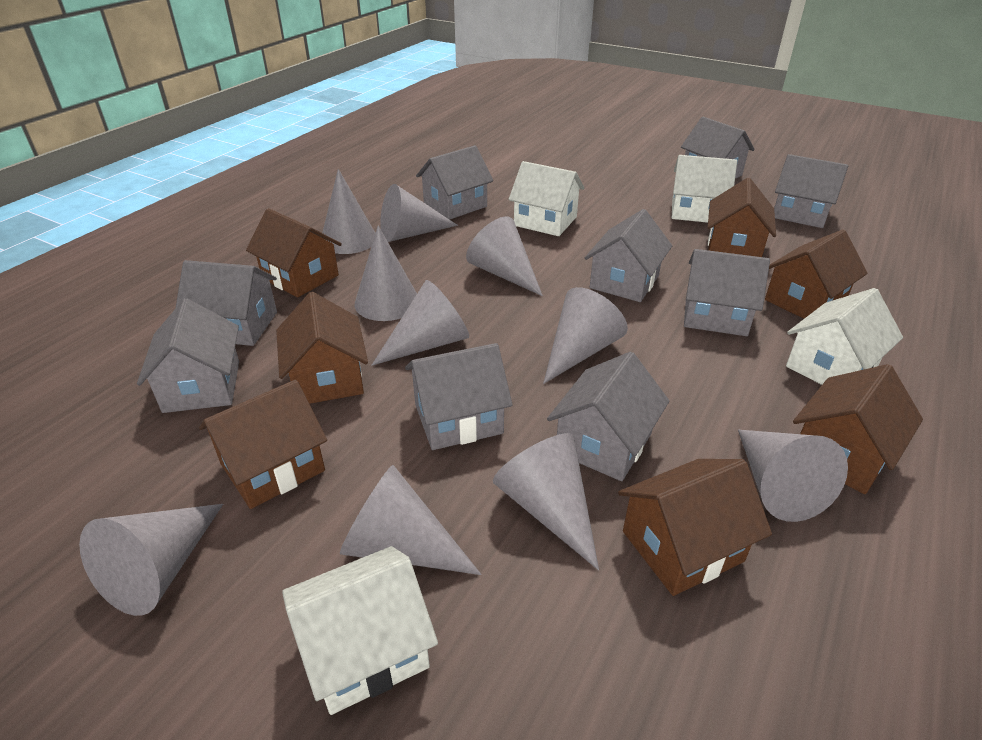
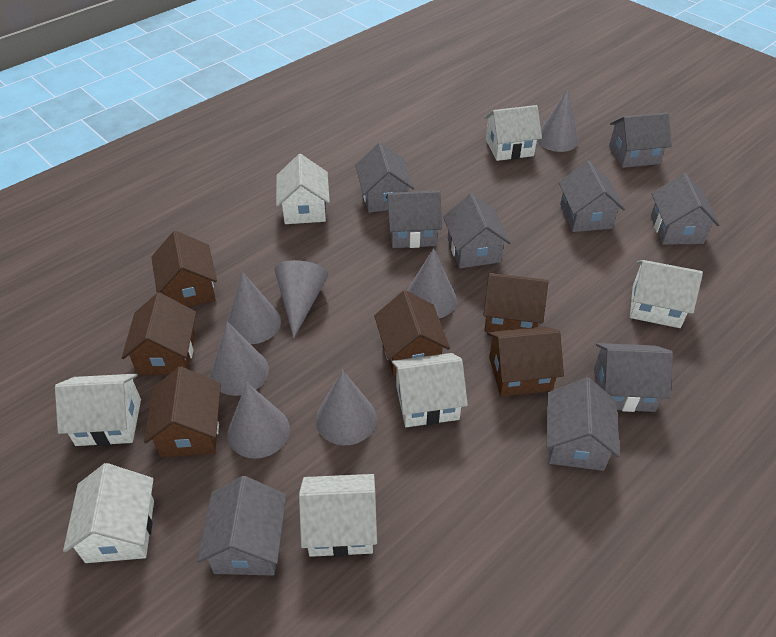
brown house: 7 -> 6
grey cone: 10 -> 7
white house: 4 -> 7

